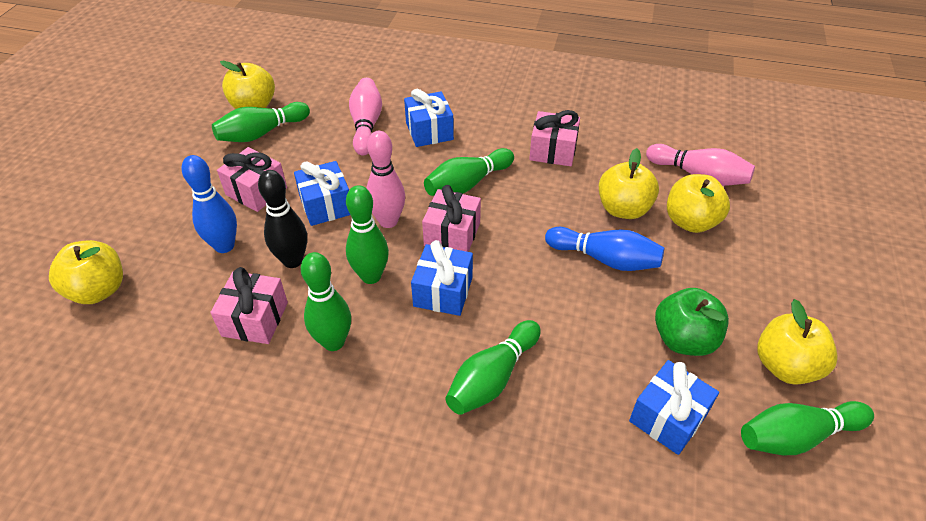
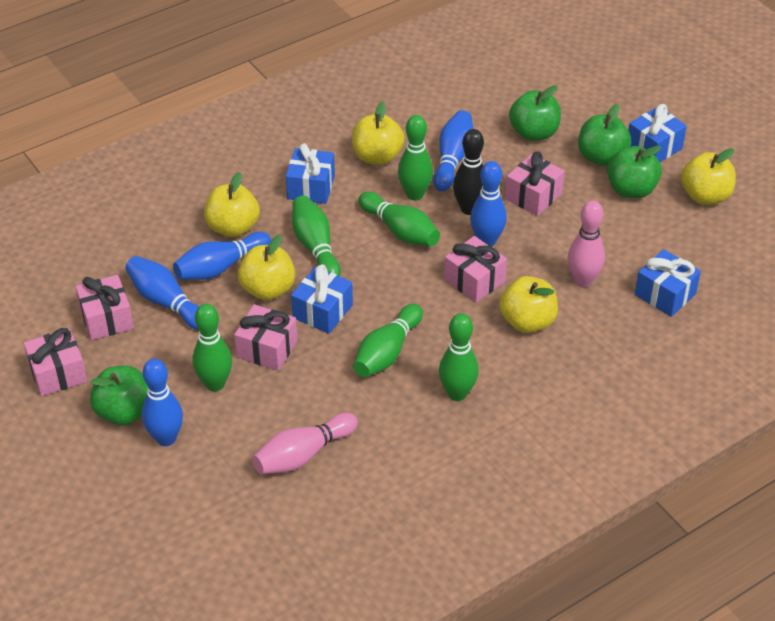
blue bowling pin: 2 -> 5
green apple: 1 -> 4
pink bowling pin: 3 -> 2
pink gift: 4 -> 5

